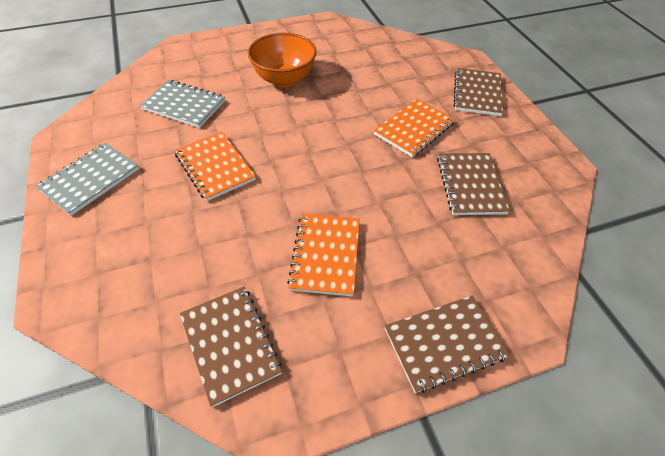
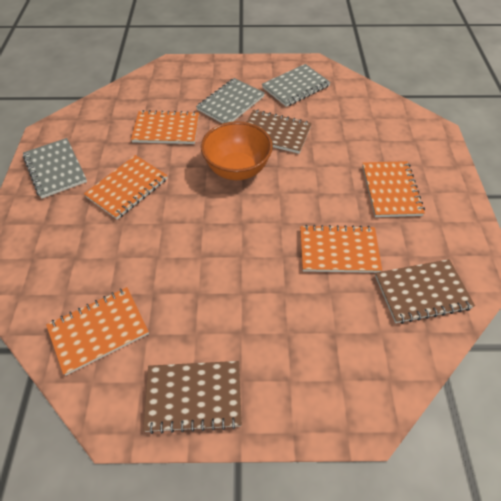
brown notebook: 4 -> 3
grey notebook: 2 -> 3
orange notebook: 3 -> 5

